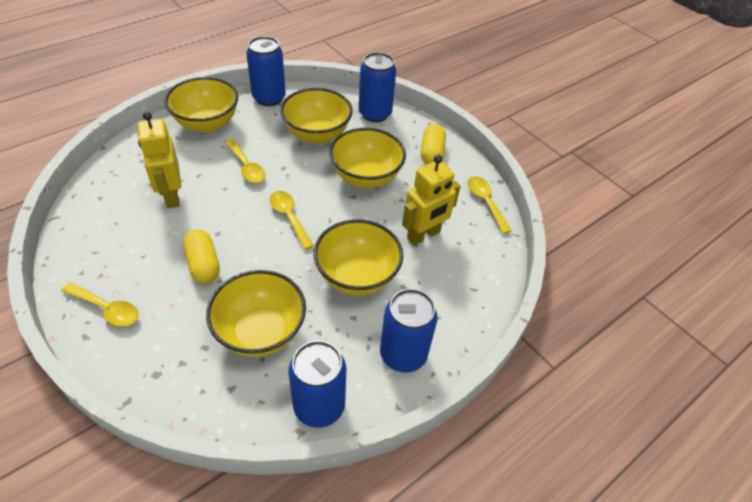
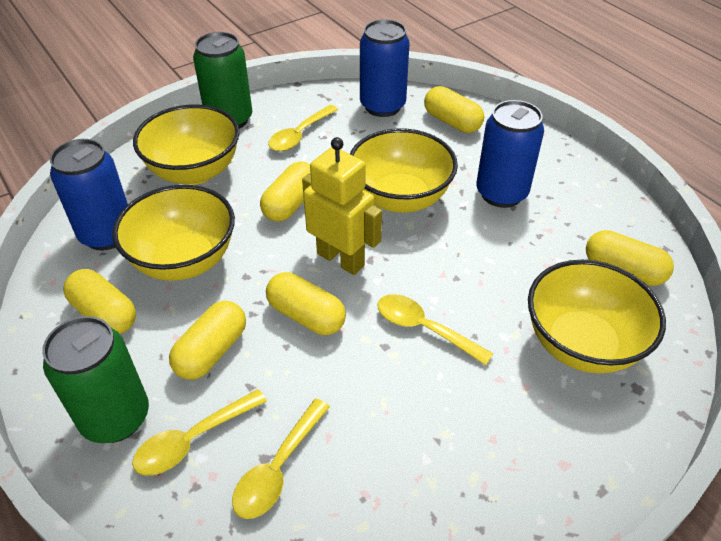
blue can: 4 -> 3
green can: 0 -> 2
yellow bowl: 5 -> 4
yellow capsule: 2 -> 6
yellow robot: 2 -> 1

